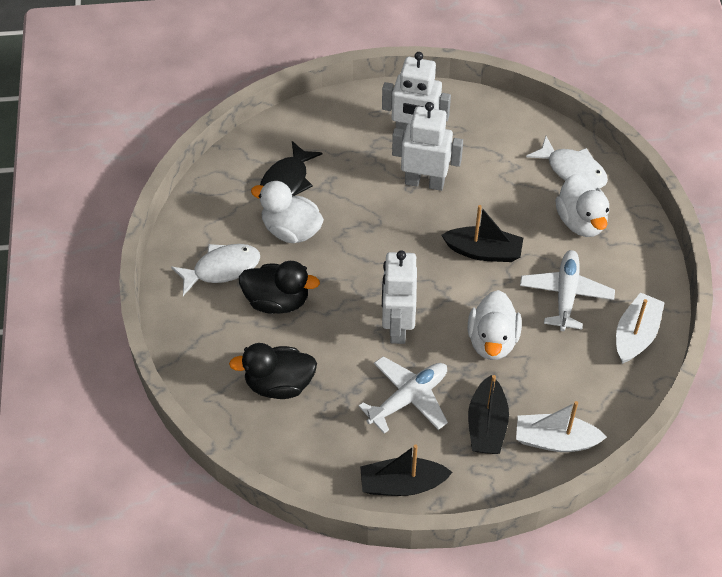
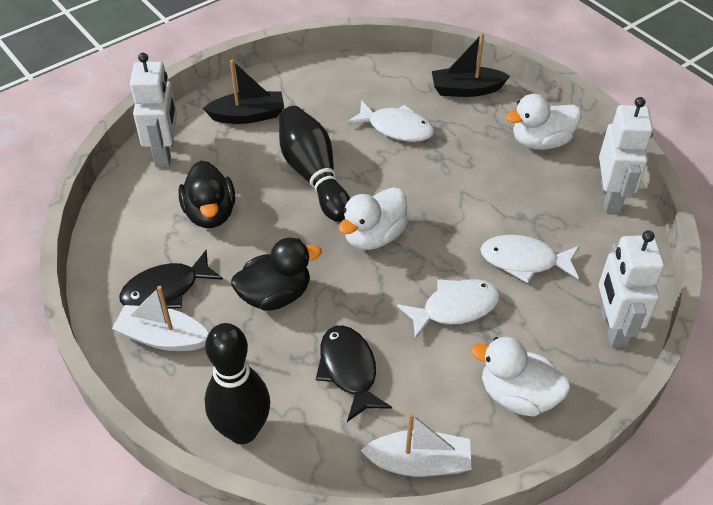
black boat: 3 -> 2
black bowling pin: 0 -> 2
black fish: 1 -> 2
white fish: 2 -> 3
white plane: 2 -> 0

